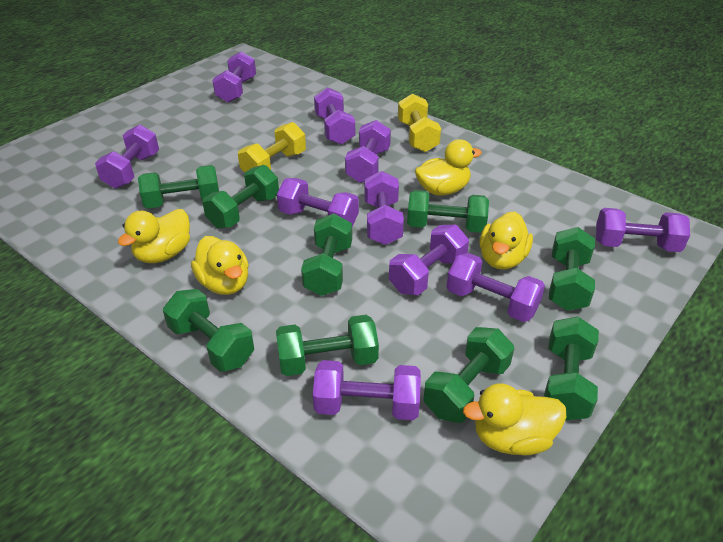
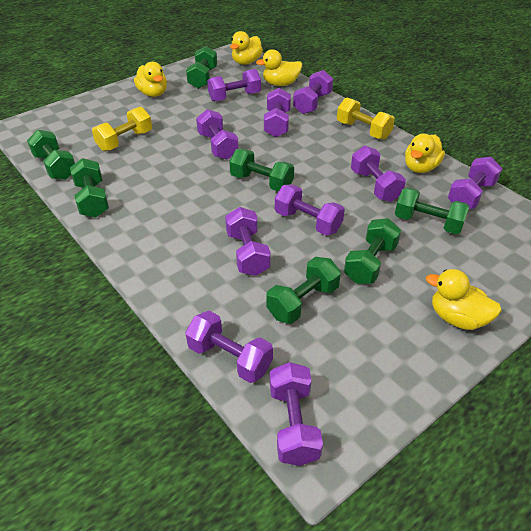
green dumbbell: 9 -> 7

